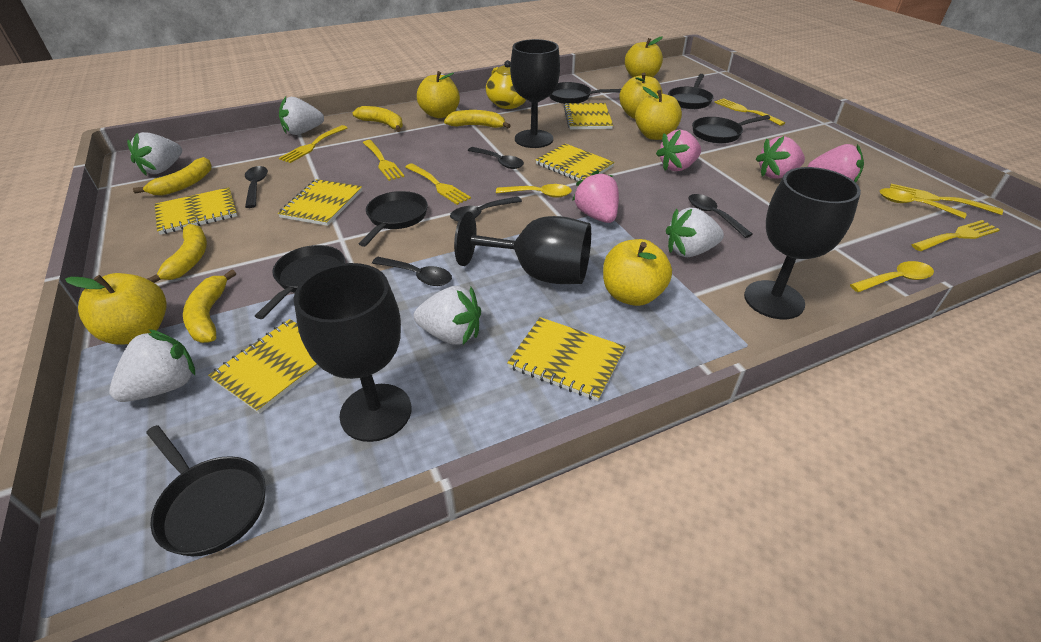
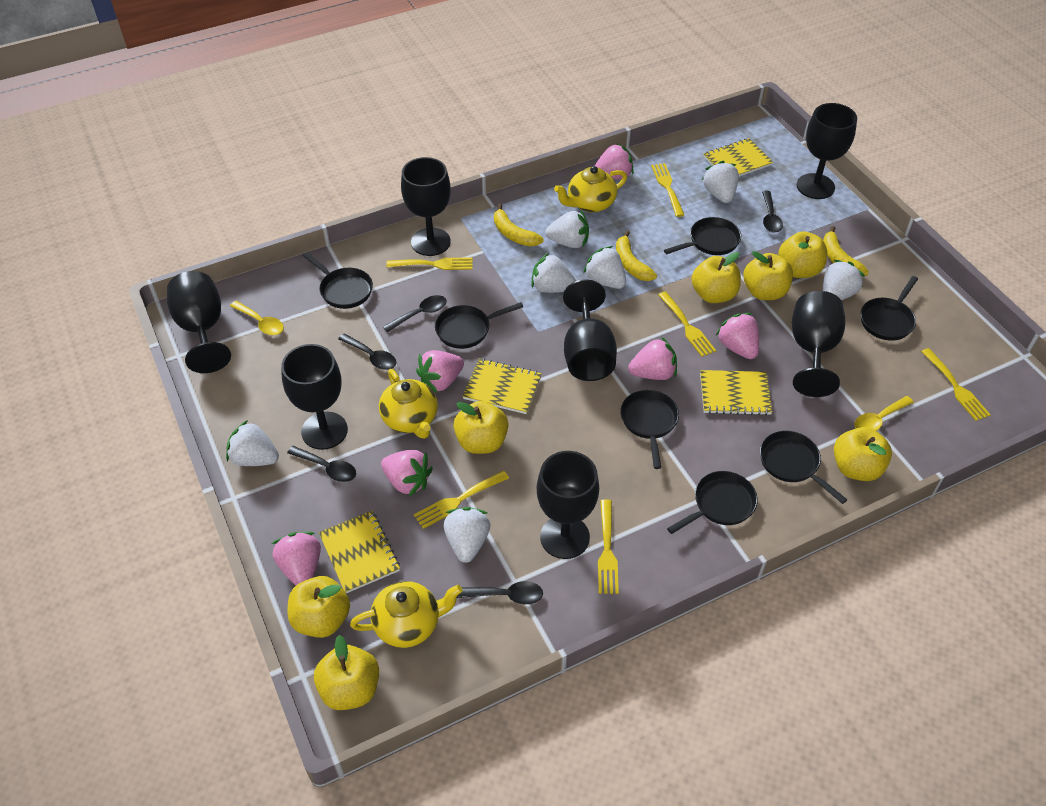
black goblet: 4 -> 7
black pan: 6 -> 7
pink strawberry: 4 -> 6
white strawberry: 5 -> 7
yellow apple: 6 -> 7
yellow banana: 5 -> 3
yellow notebook: 6 -> 4
yellow spoon: 3 -> 2
yellow teapot: 1 -> 3

